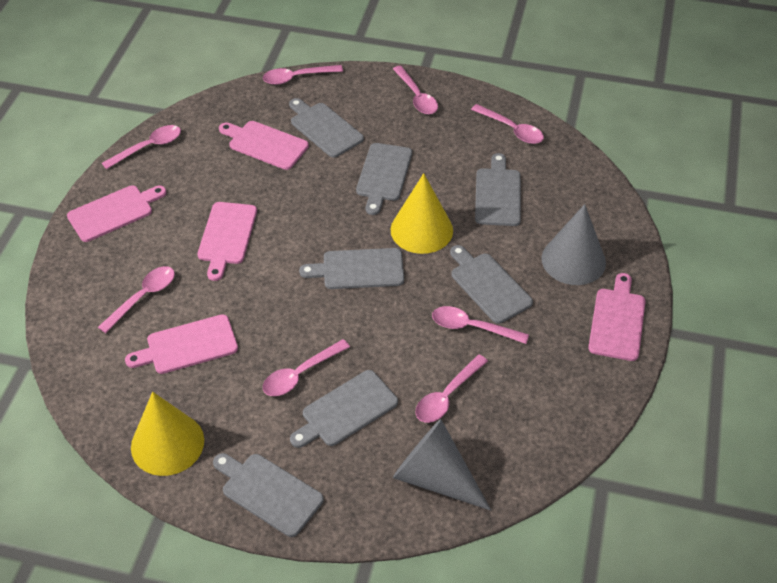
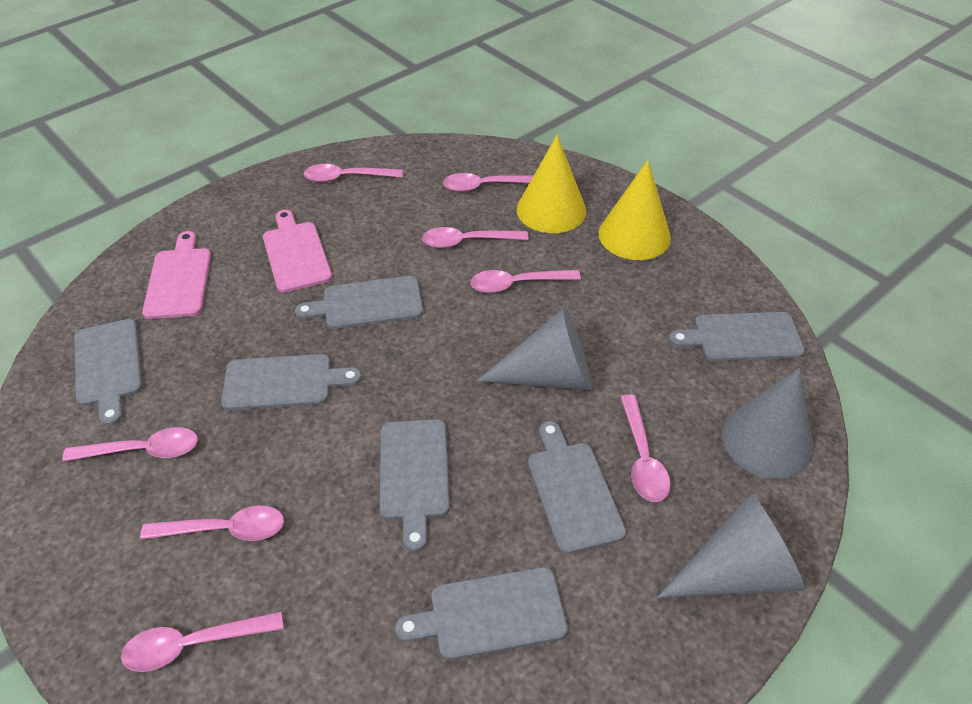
grey cone: 2 -> 3
pink cutting board: 5 -> 2

